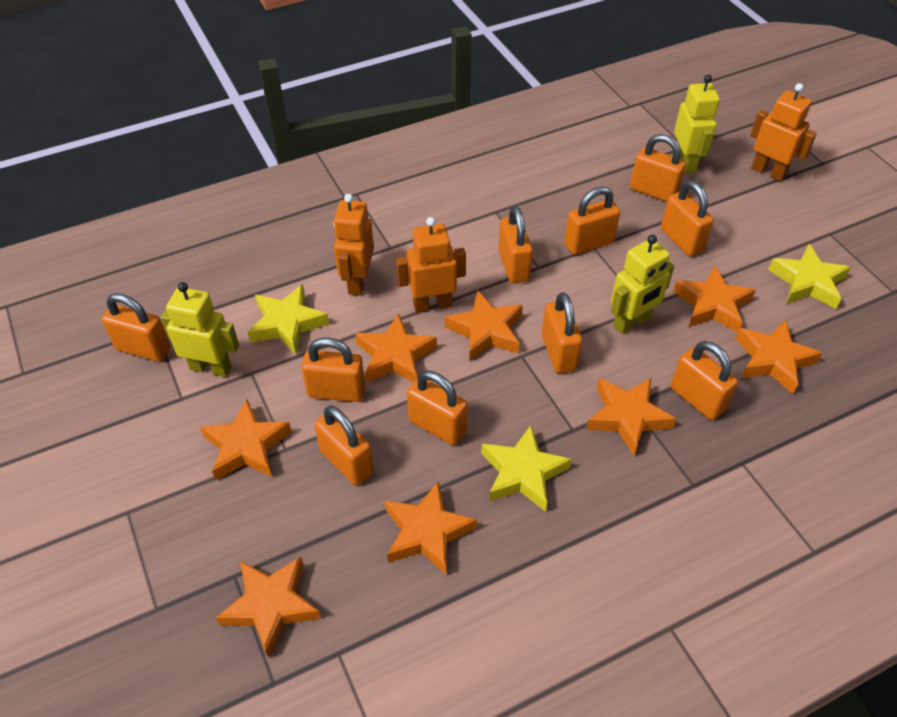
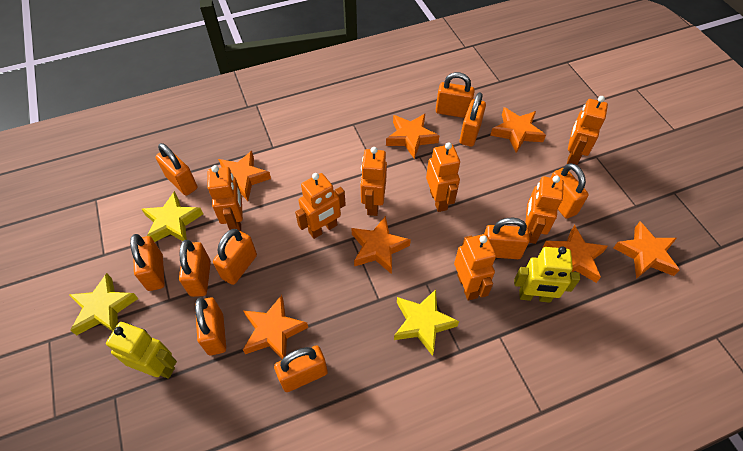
orange robot: 3 -> 7
orange star: 8 -> 7
yellow robot: 3 -> 2

